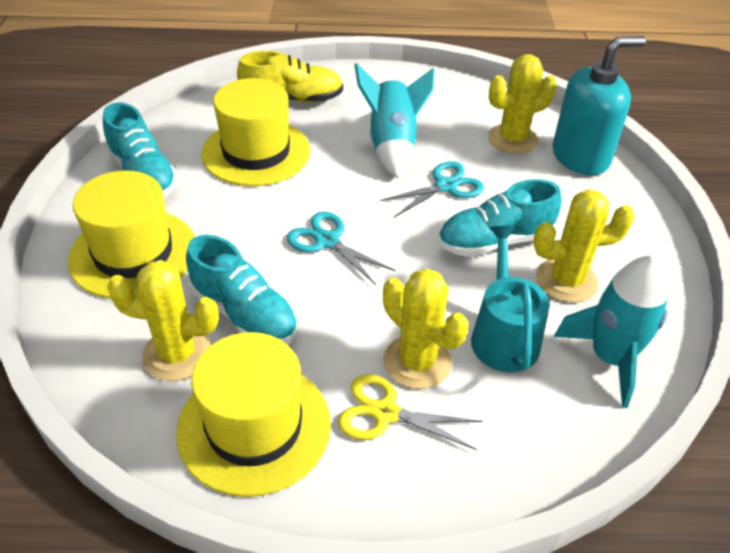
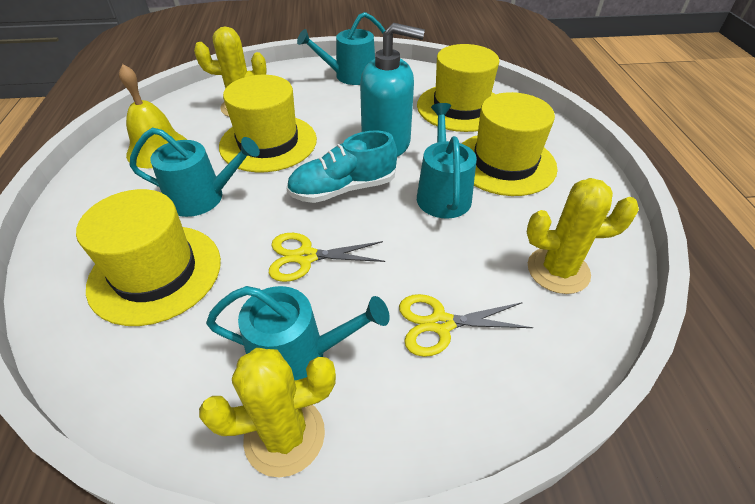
turquoise rocket: 2 -> 0
turquoise scissors: 2 -> 0
turquoise shoe: 3 -> 1
turquoise watering can: 1 -> 4
yellow bell: 0 -> 1
yellow cactus: 4 -> 3
yellow hat: 3 -> 4
yellow scissors: 1 -> 2
yellow shoe: 1 -> 0

